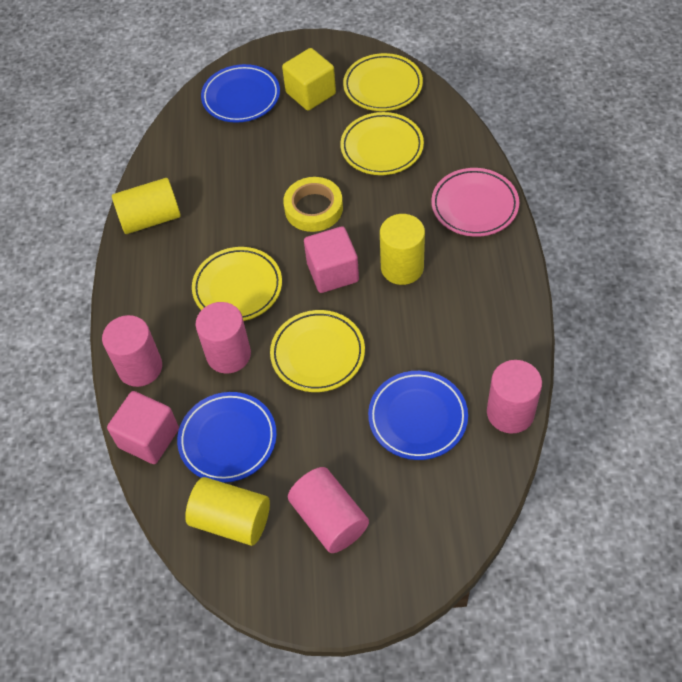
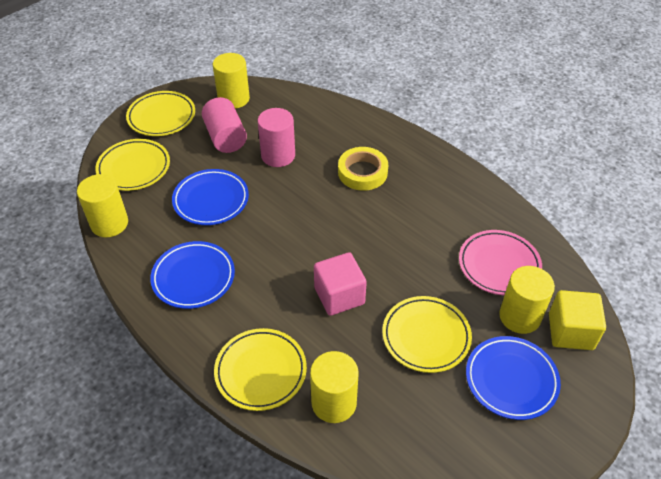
pink cube: 2 -> 1
pink cylinder: 4 -> 2
yellow cylinder: 3 -> 4

